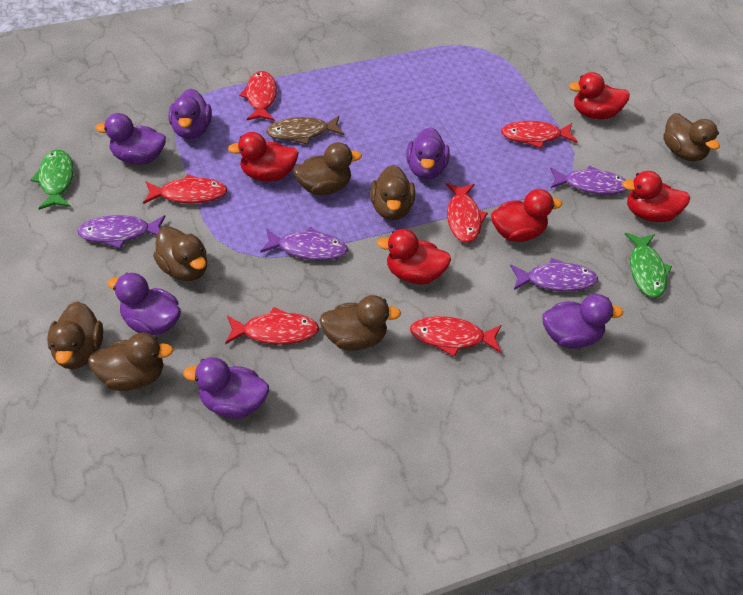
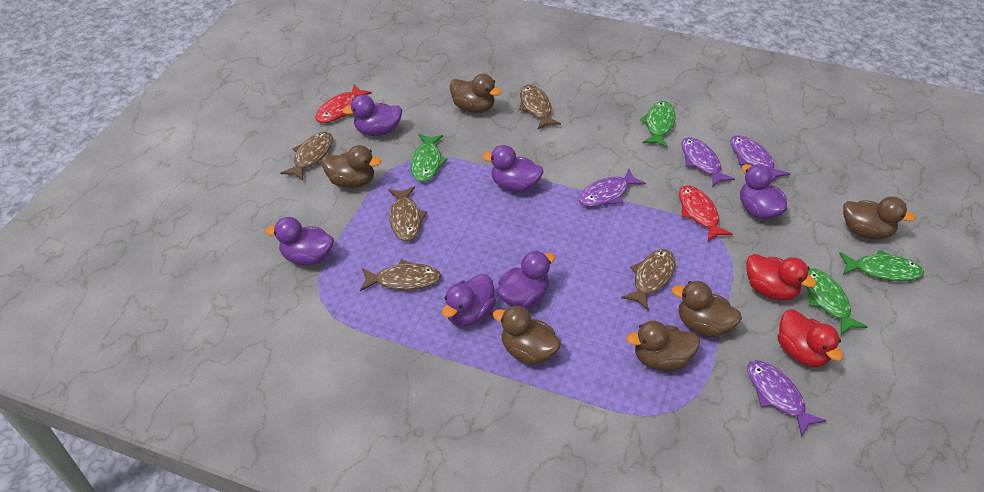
brown duck: 7 -> 6
brown fish: 1 -> 5
green fish: 2 -> 4
red duck: 5 -> 2
red fish: 6 -> 2

